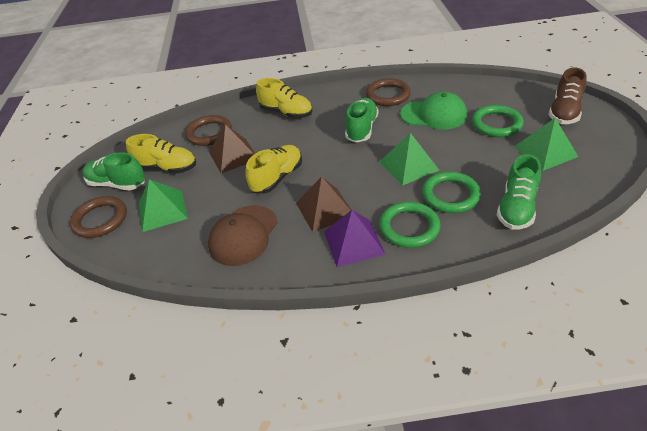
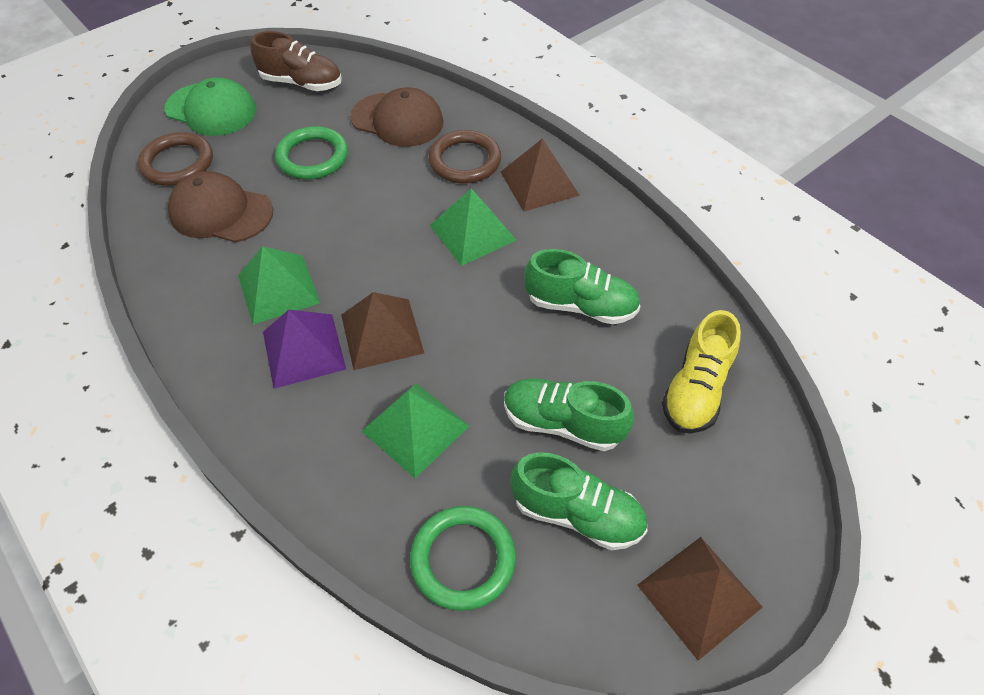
brown cap: 1 -> 2
brown pyramid: 2 -> 3
brown ring: 3 -> 2
green ring: 3 -> 2
yellow shoe: 3 -> 1

